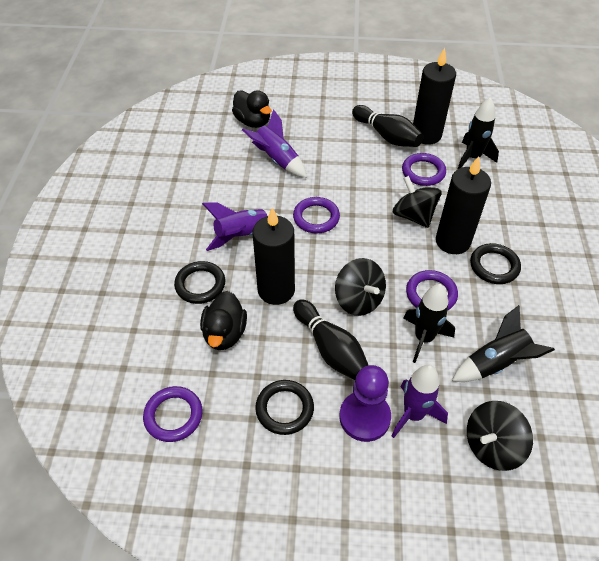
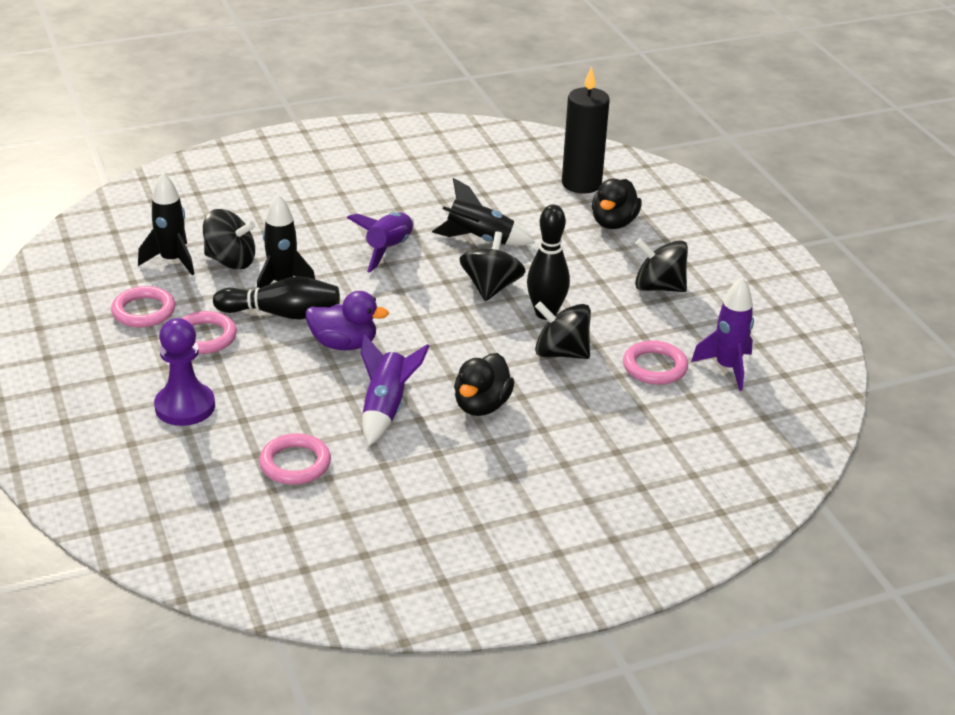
black candle: 3 -> 1
black ring: 3 -> 0
black spinning top: 3 -> 4
pink ring: 0 -> 4
purple duck: 0 -> 1
purple ring: 4 -> 0

